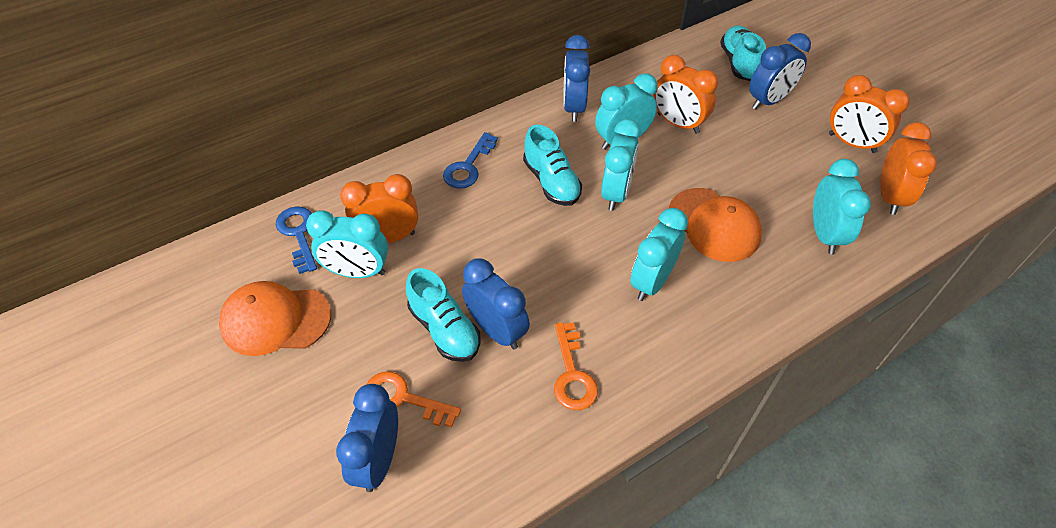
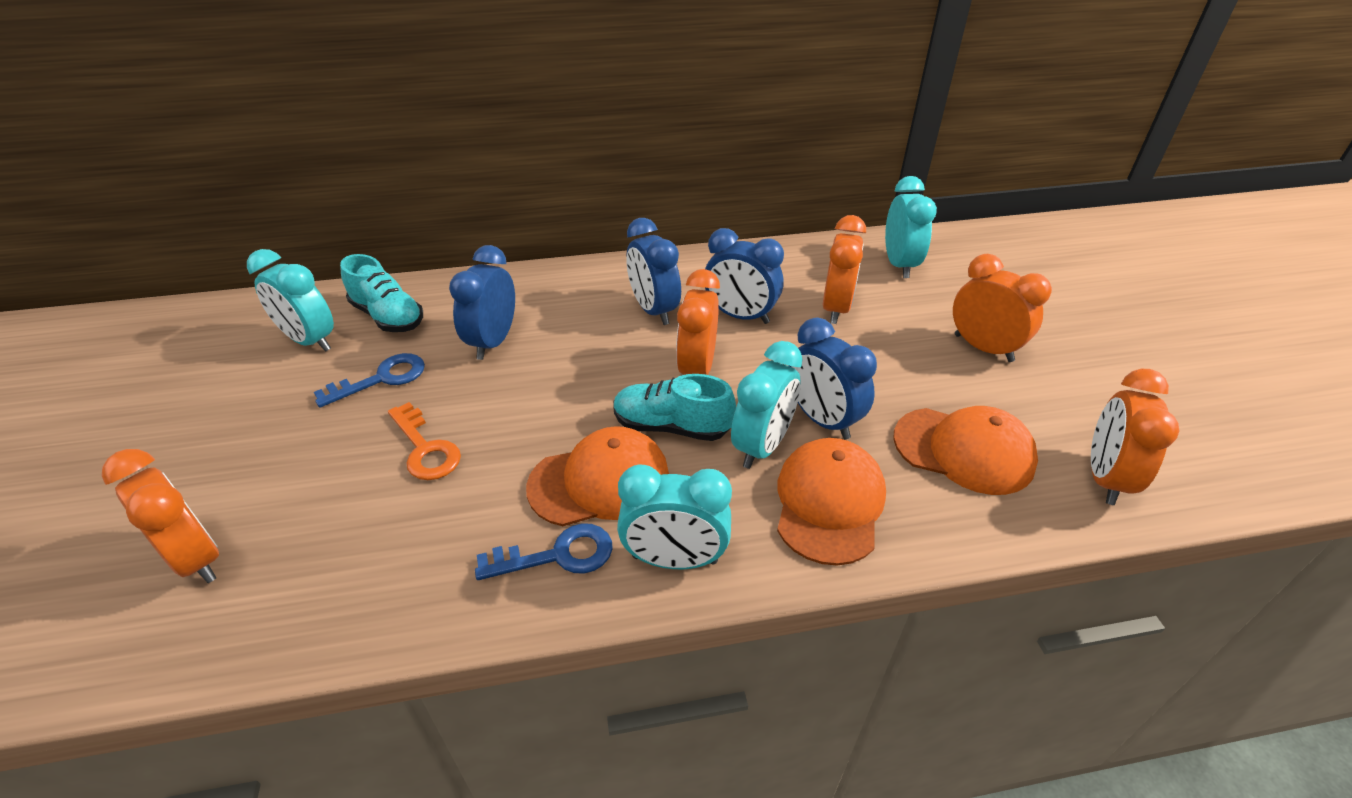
orange cap: 2 -> 3
orange clock: 4 -> 5
orange key: 2 -> 1
turquoise clock: 5 -> 4
turquoise shoe: 3 -> 2

